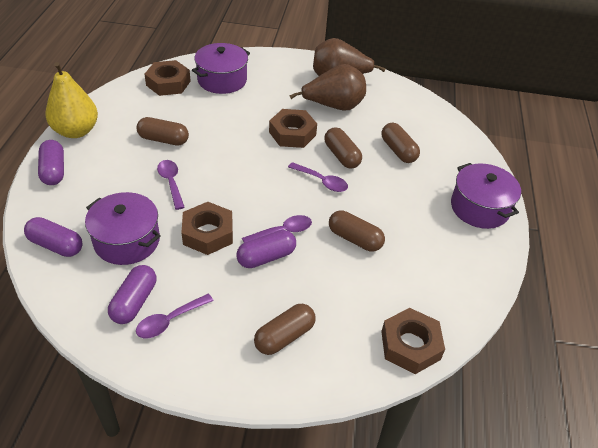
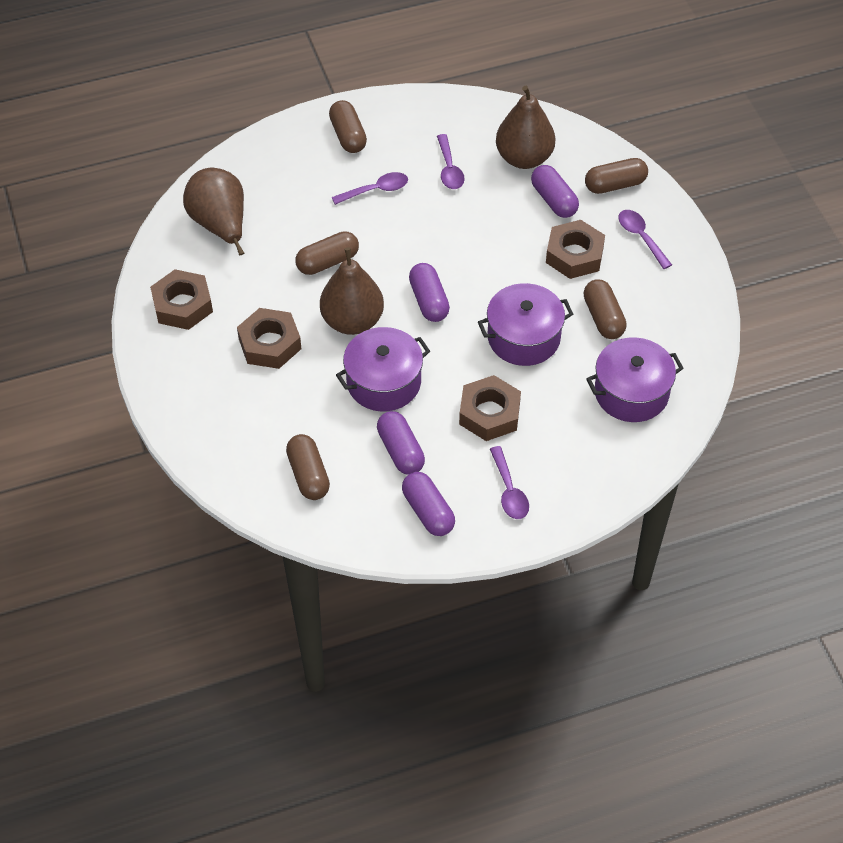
brown pear: 2 -> 3
yellow pear: 1 -> 0

